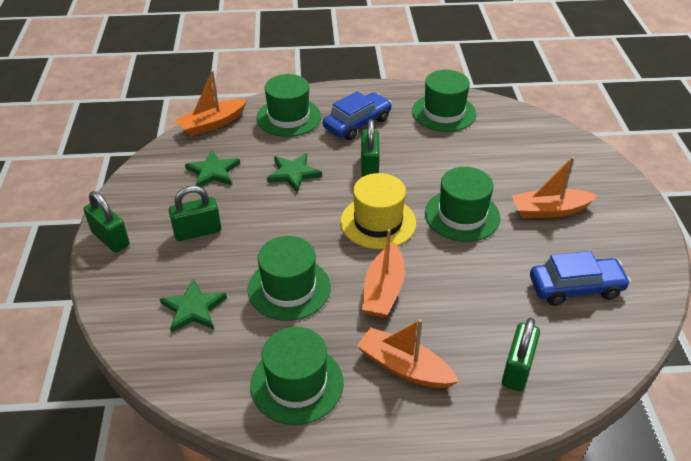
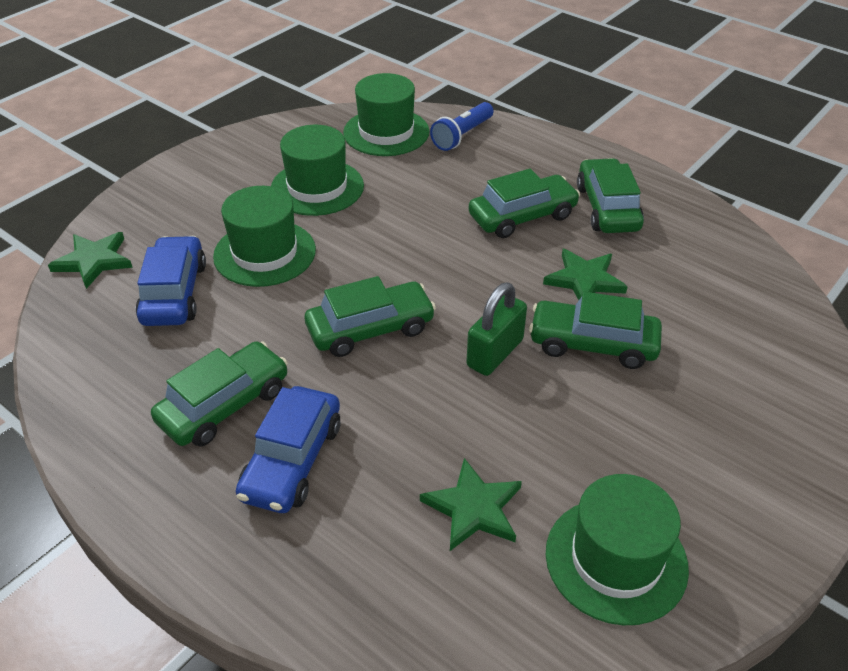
blue flashlight: 0 -> 1
green car: 0 -> 5
green hat: 5 -> 4
green padlock: 4 -> 1
orange boat: 4 -> 0
yellow hat: 1 -> 0

